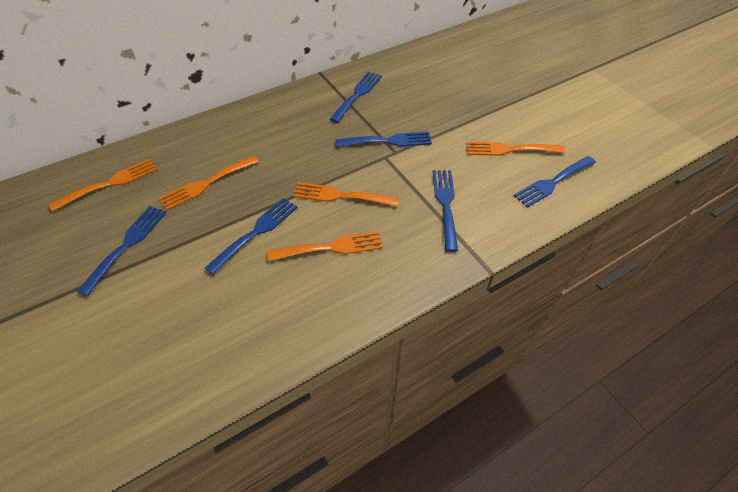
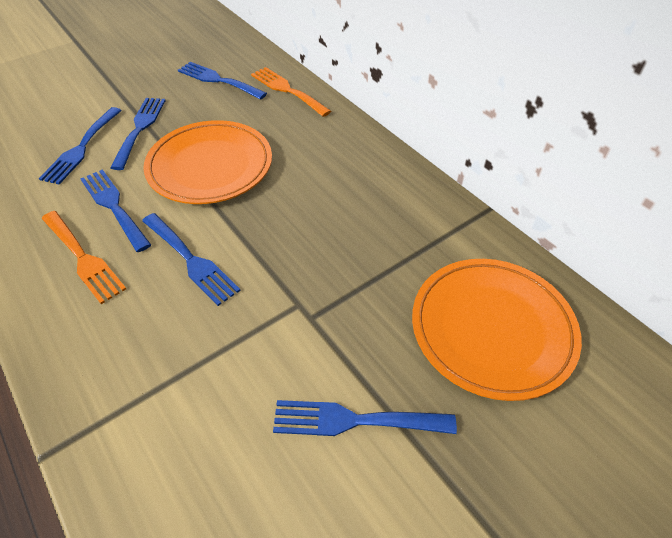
orange fork: 5 -> 2
orange plate: 0 -> 2

